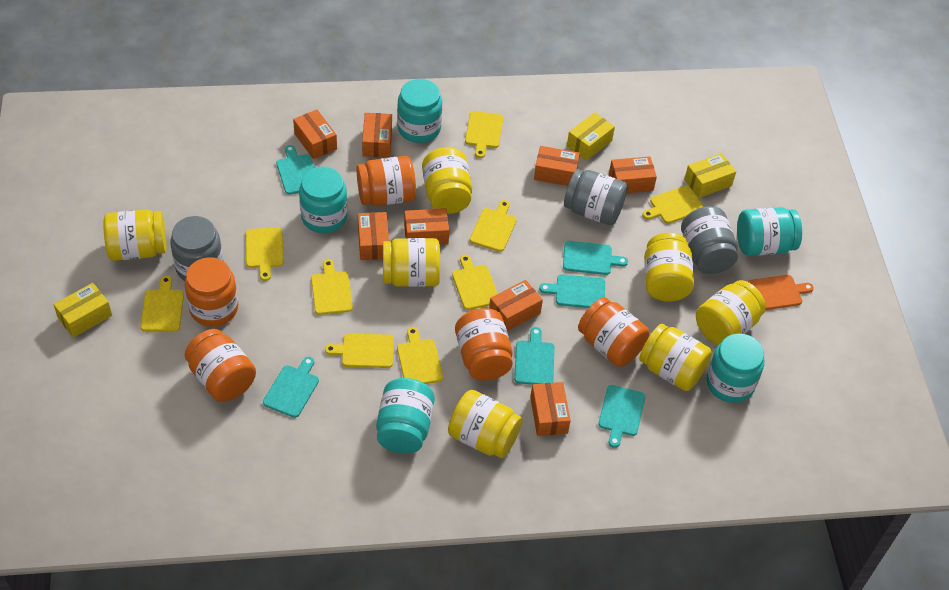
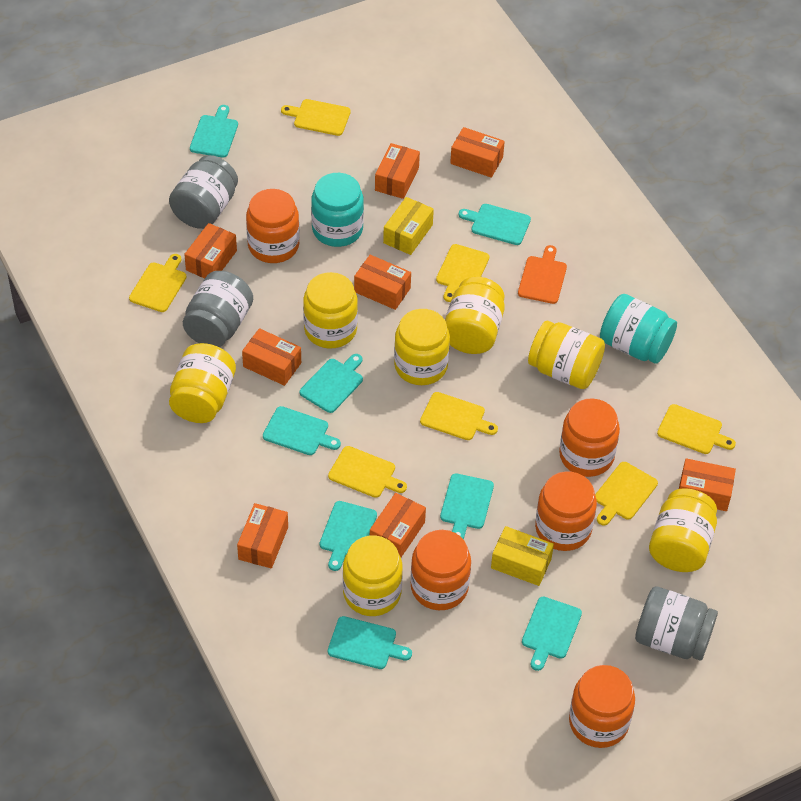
turquoise cutting board: 6 -> 8
turquoise jar: 5 -> 2
yellow box: 3 -> 2
yellow cutting board: 9 -> 7

